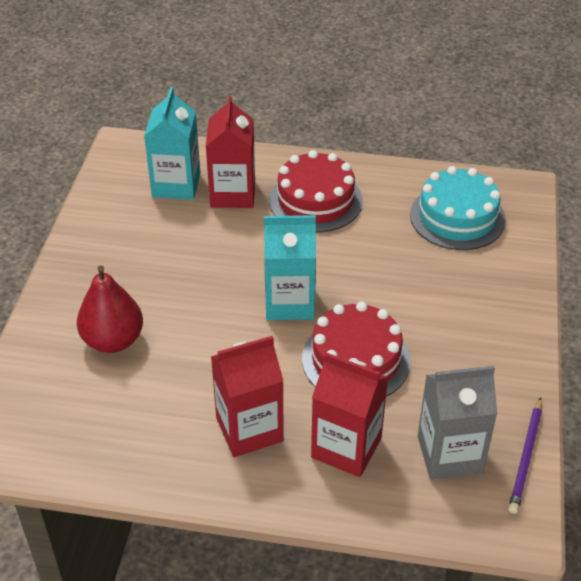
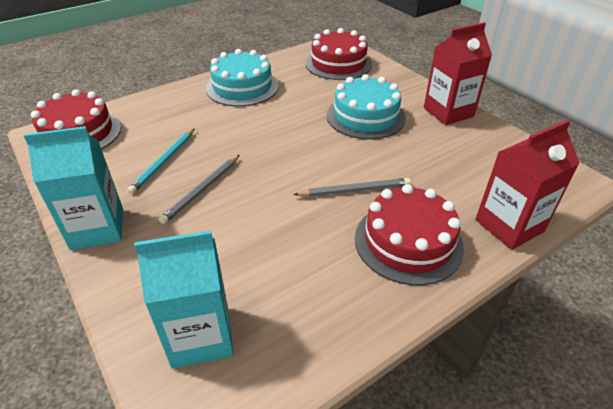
grey carton: 1 -> 0
grey pencil: 0 -> 2
purple pencil: 1 -> 0
red cake: 2 -> 3
red carton: 3 -> 2
red pear: 1 -> 0
turquoise cake: 1 -> 2
turquoise pencil: 0 -> 1

